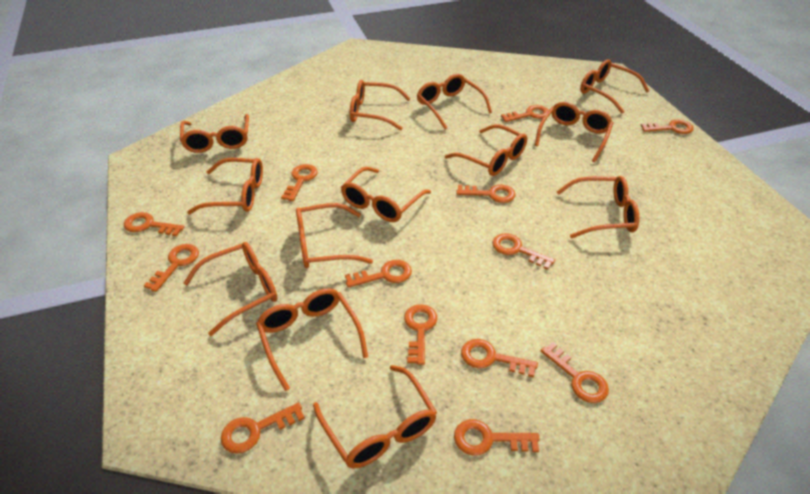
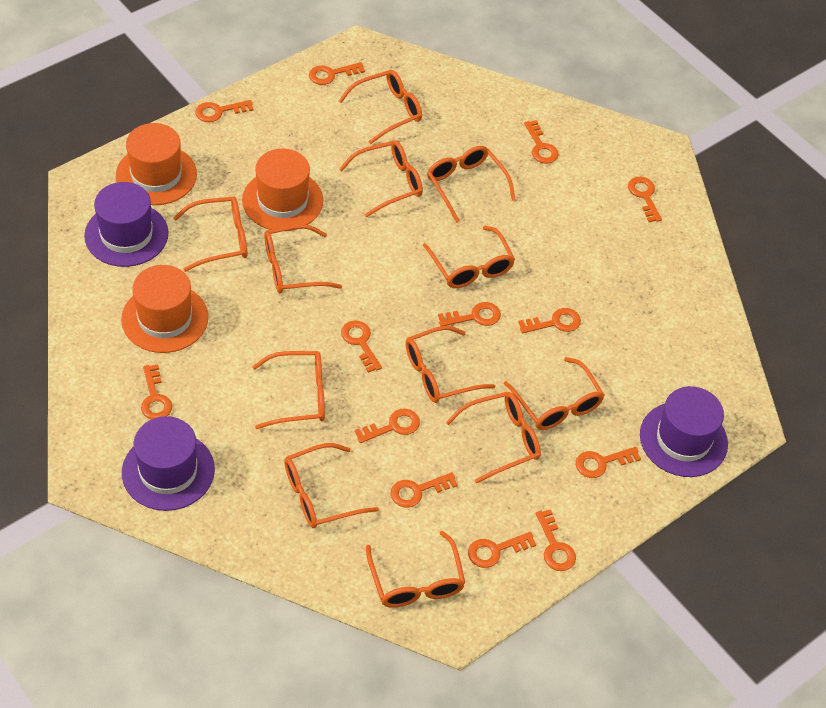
orange glasses: 13 -> 12
orange hat: 0 -> 3
purple hat: 0 -> 3

